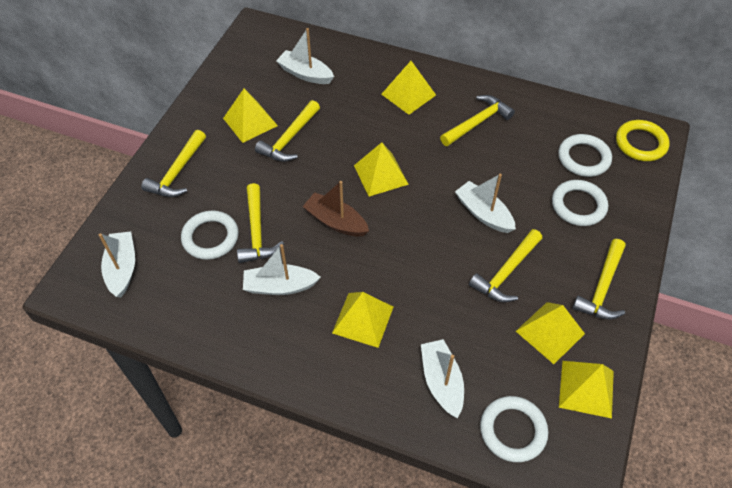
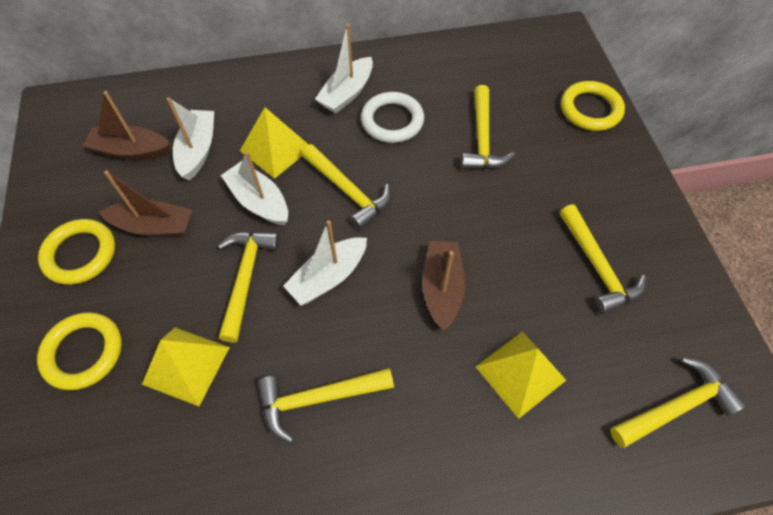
brown boat: 1 -> 3
white boat: 5 -> 4
white ring: 4 -> 1
yellow pyramid: 6 -> 3
yellow ring: 1 -> 3

